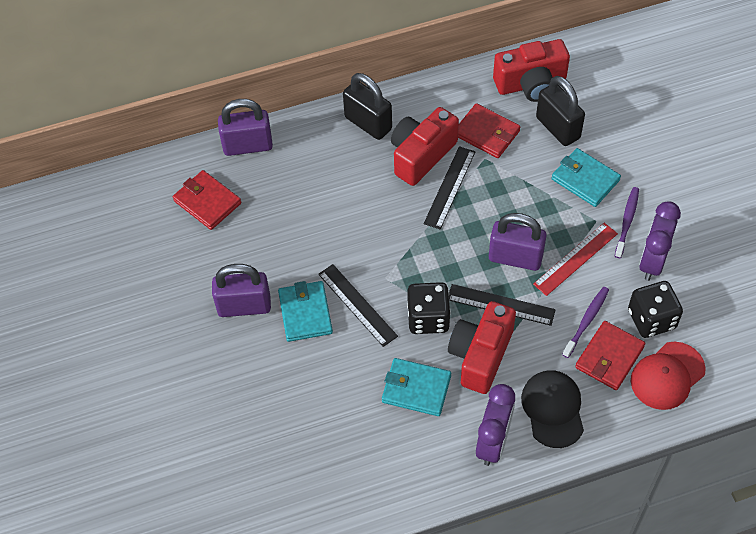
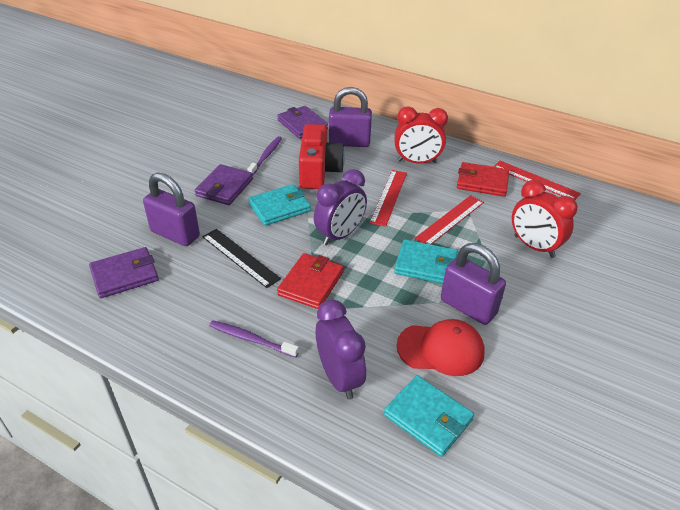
black cap: 1 -> 0
black dice: 2 -> 0
black padlock: 2 -> 0
black ruler: 3 -> 1
purple wallet: 0 -> 3
red camera: 3 -> 1
red clock: 0 -> 2
red ruler: 1 -> 3
red wallet: 3 -> 2

